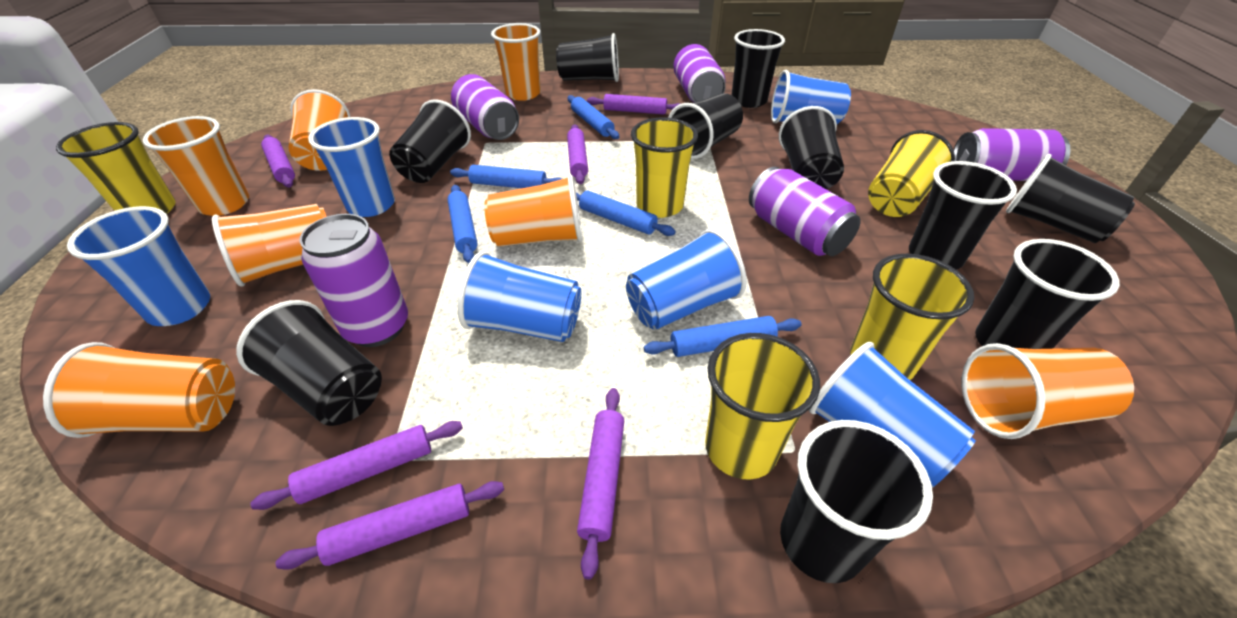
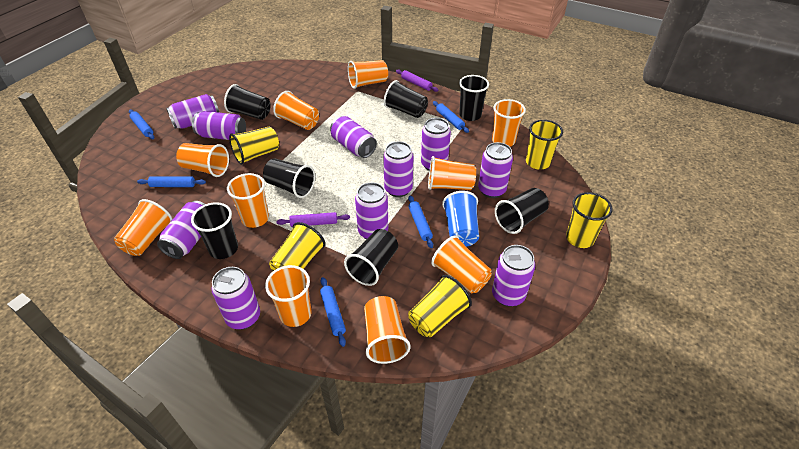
black cup: 10 -> 7
blue cup: 6 -> 1
orange cup: 7 -> 10
purple can: 5 -> 10
purple rolling pin: 6 -> 2

